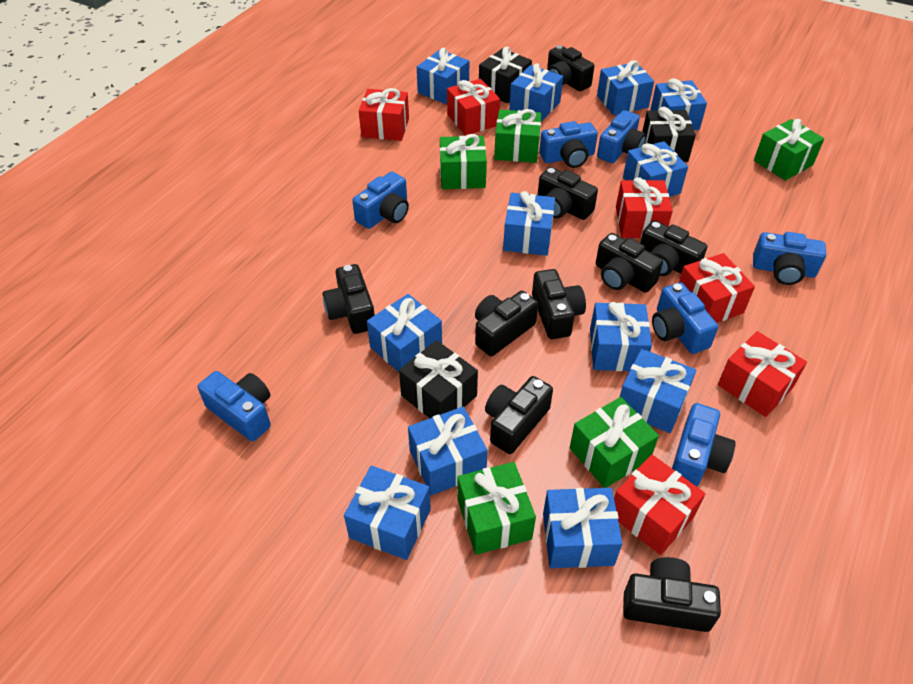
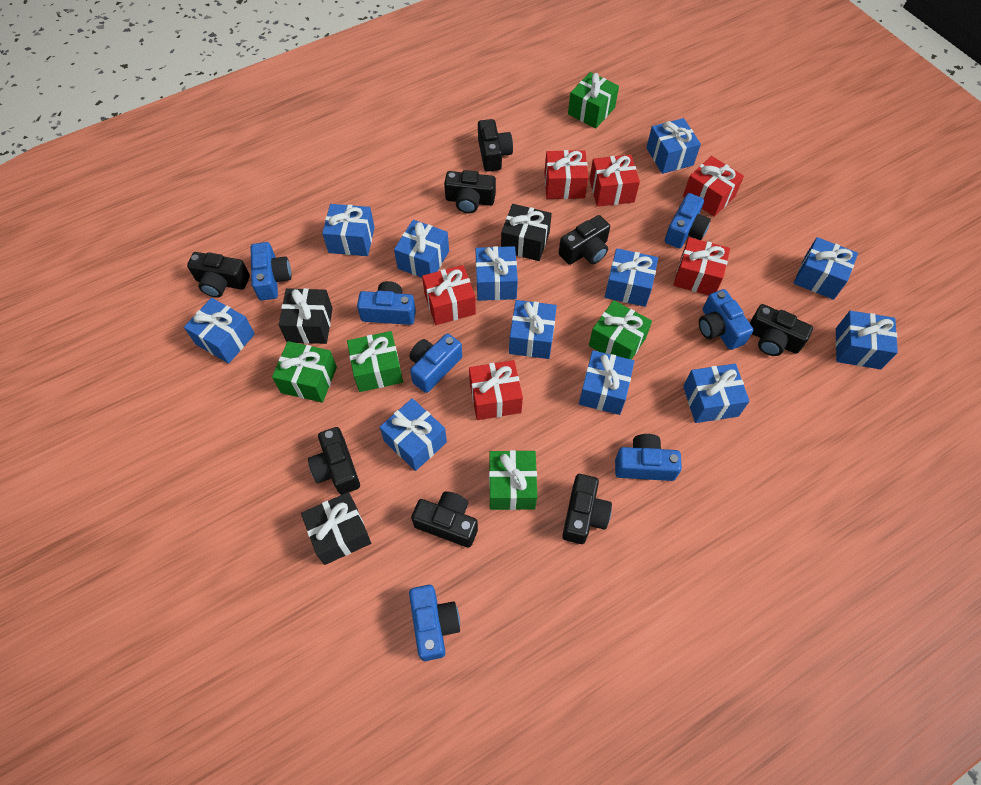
black camera: 9 -> 8

